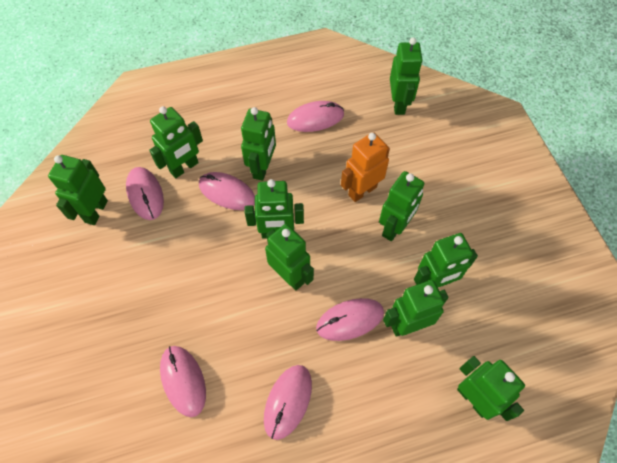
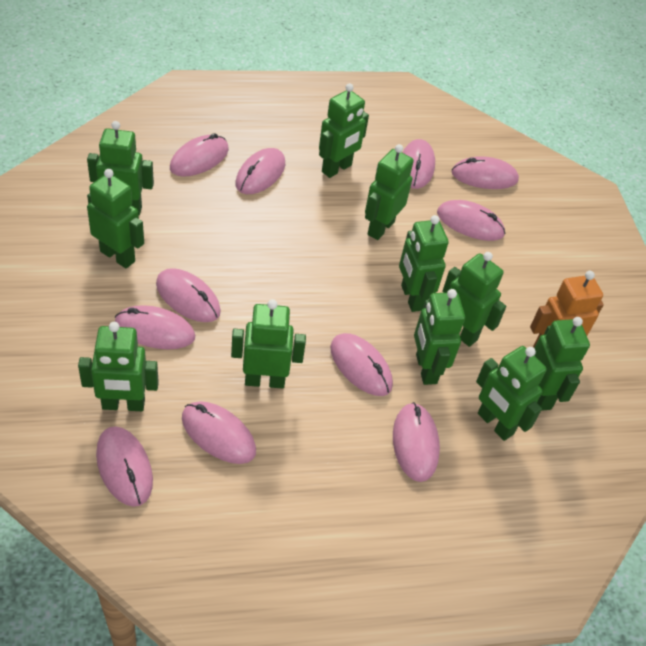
green robot: 10 -> 11
pink mouse: 6 -> 11

